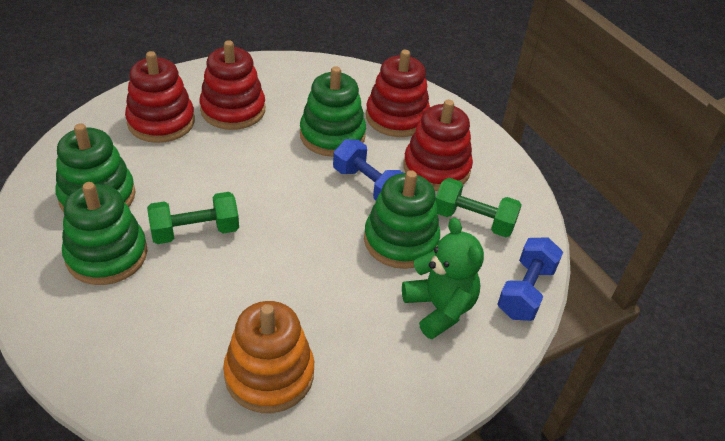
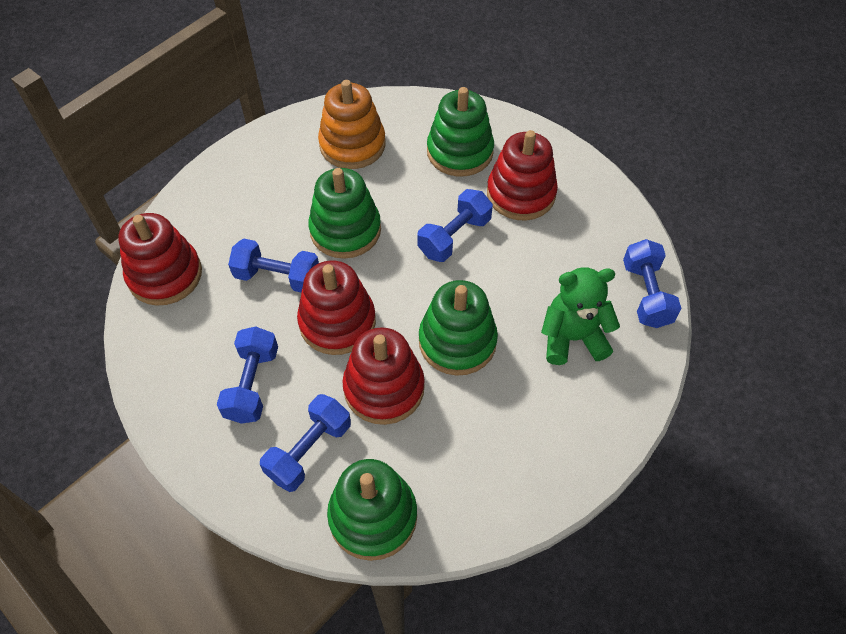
blue dumbbell: 2 -> 5
green dumbbell: 2 -> 0

